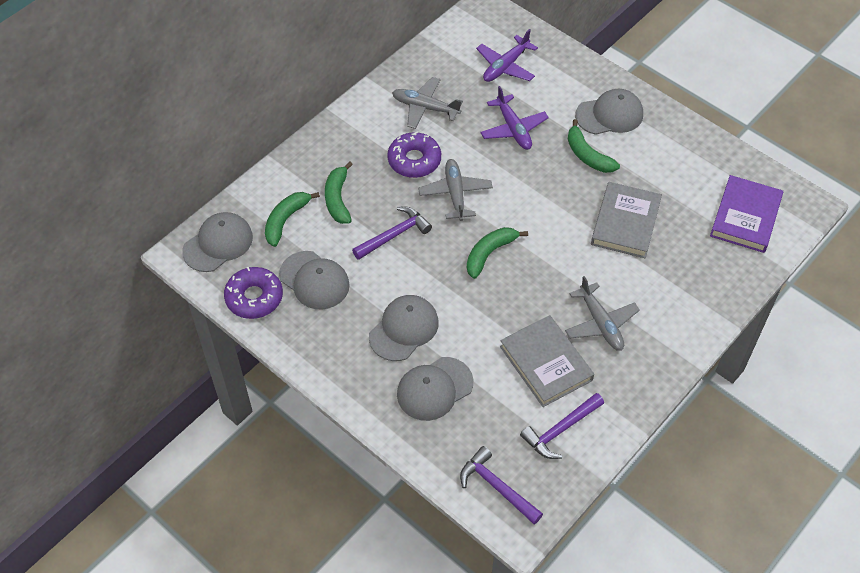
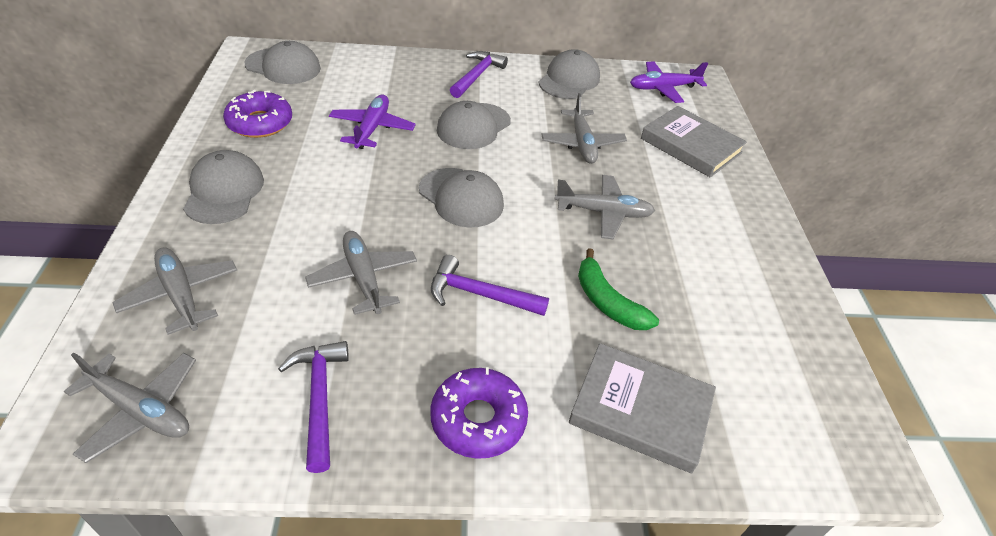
green banana: 4 -> 1
grey plane: 3 -> 5
purple book: 1 -> 0

